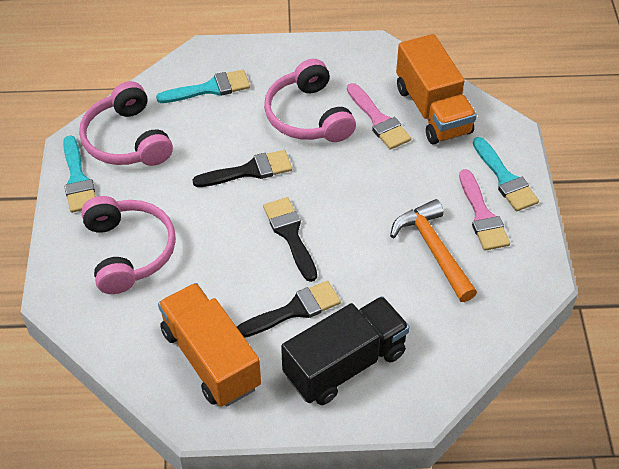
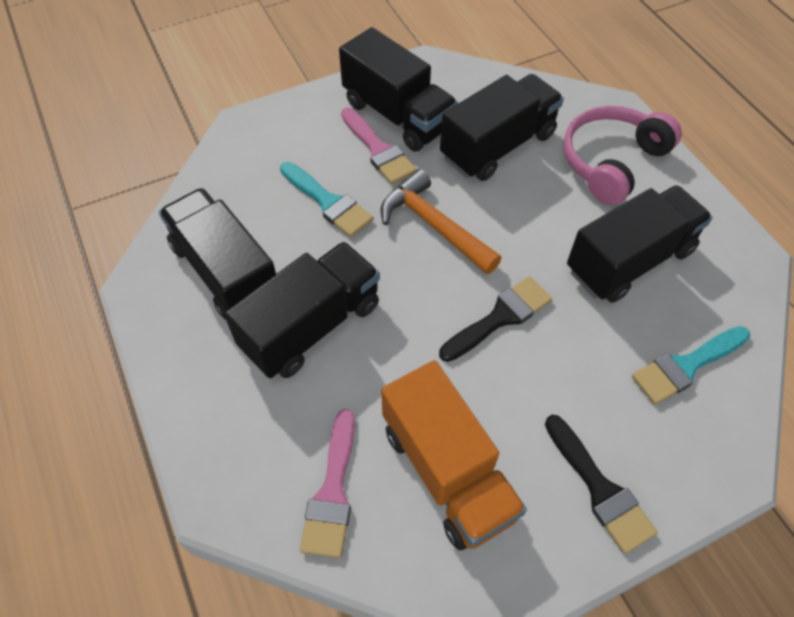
black brush: 3 -> 2
black truck: 1 -> 5
orange truck: 2 -> 1
pink headphones: 3 -> 1
turquoise brush: 3 -> 2

